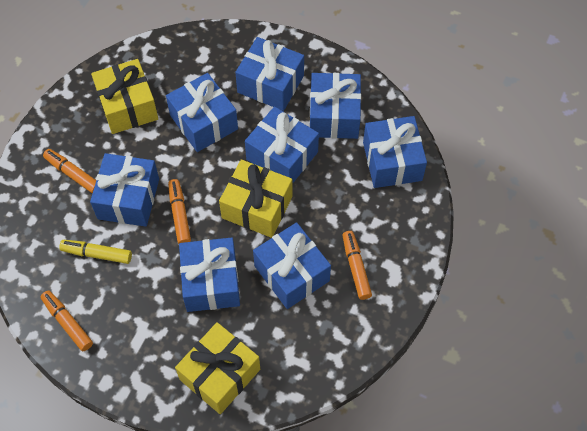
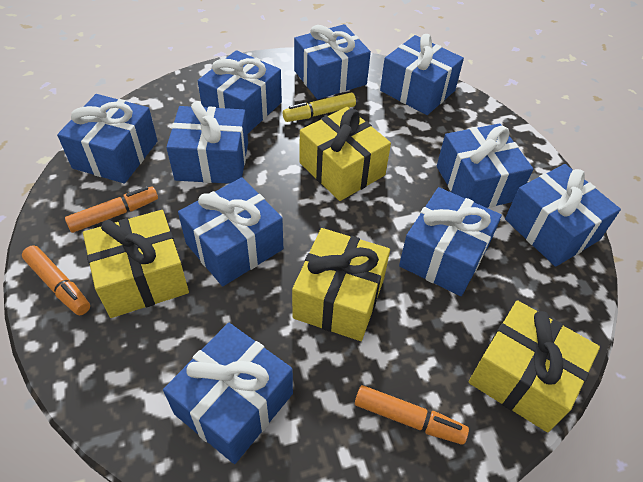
blue gift: 8 -> 10
orange marker: 4 -> 3
yellow gift: 3 -> 4

